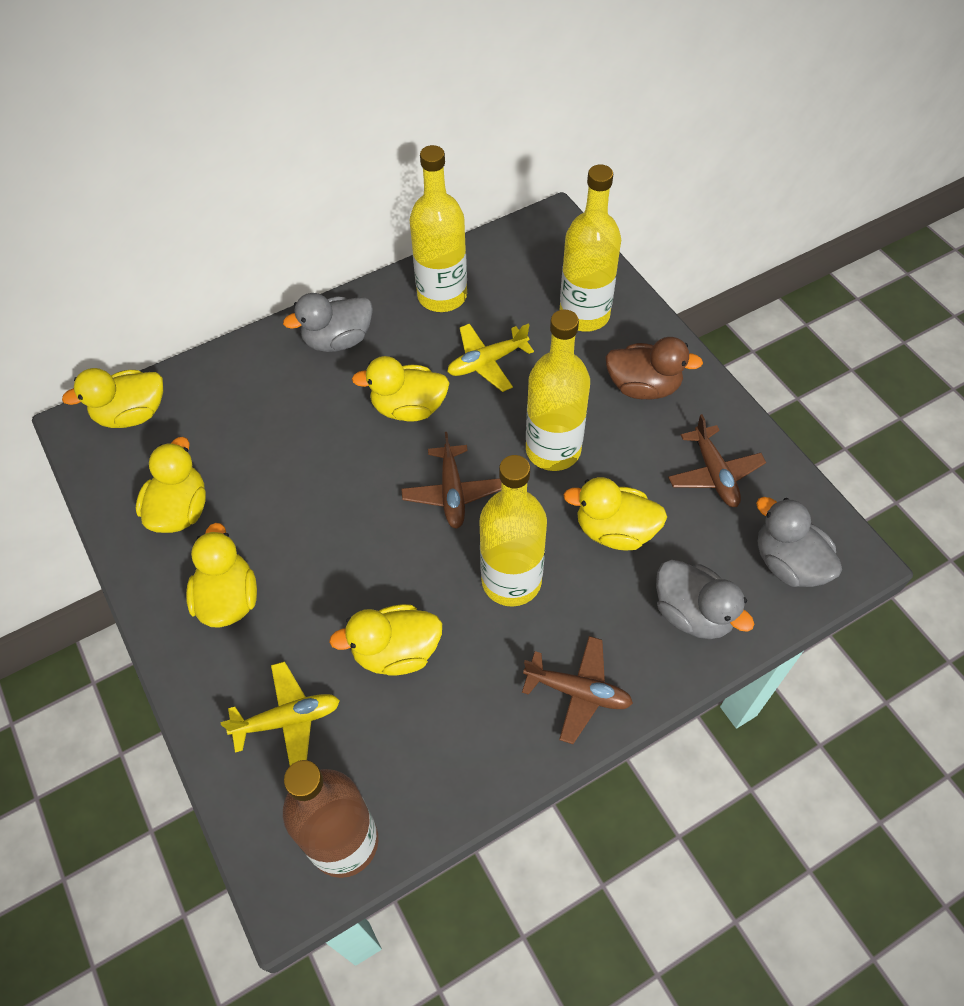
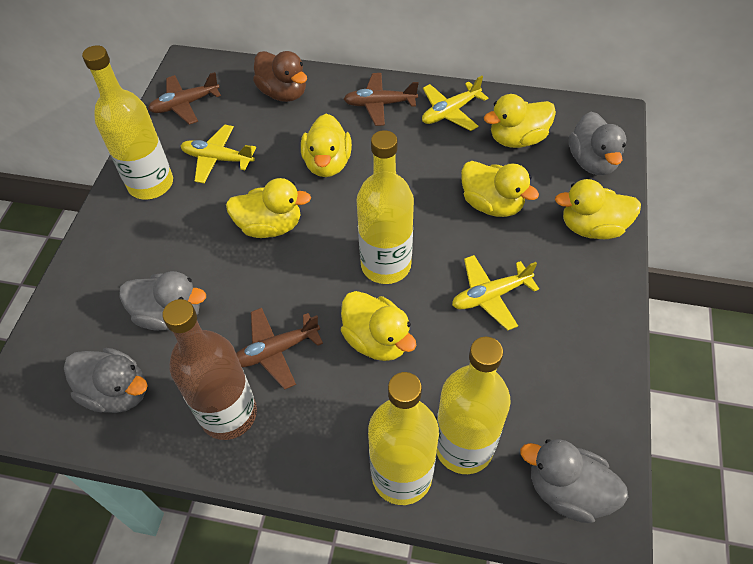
grey duck: 3 -> 4
yellow plane: 2 -> 3

